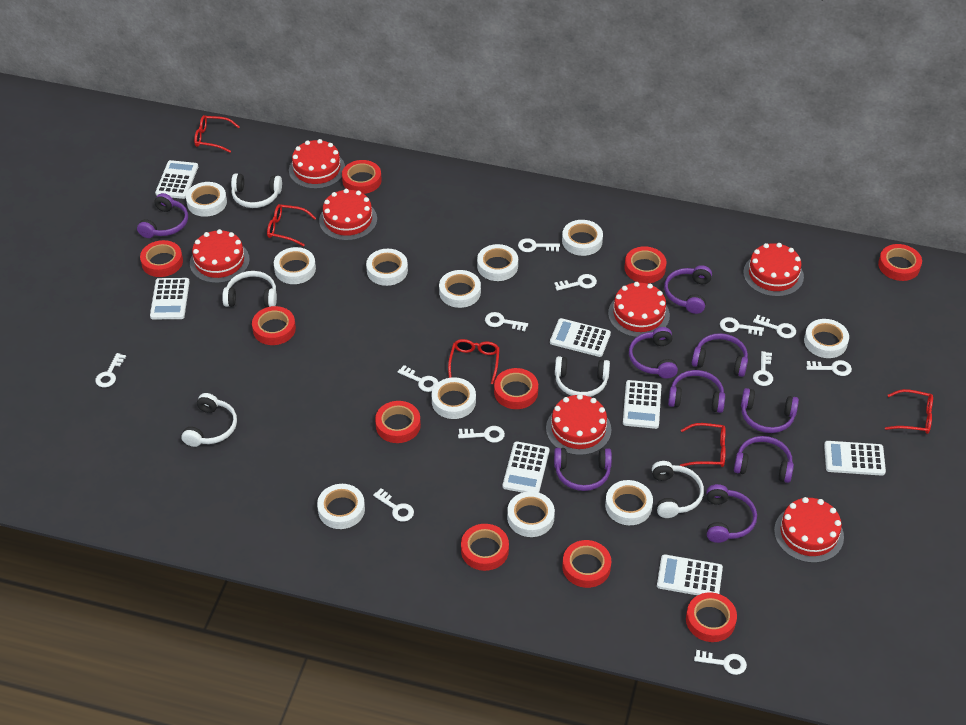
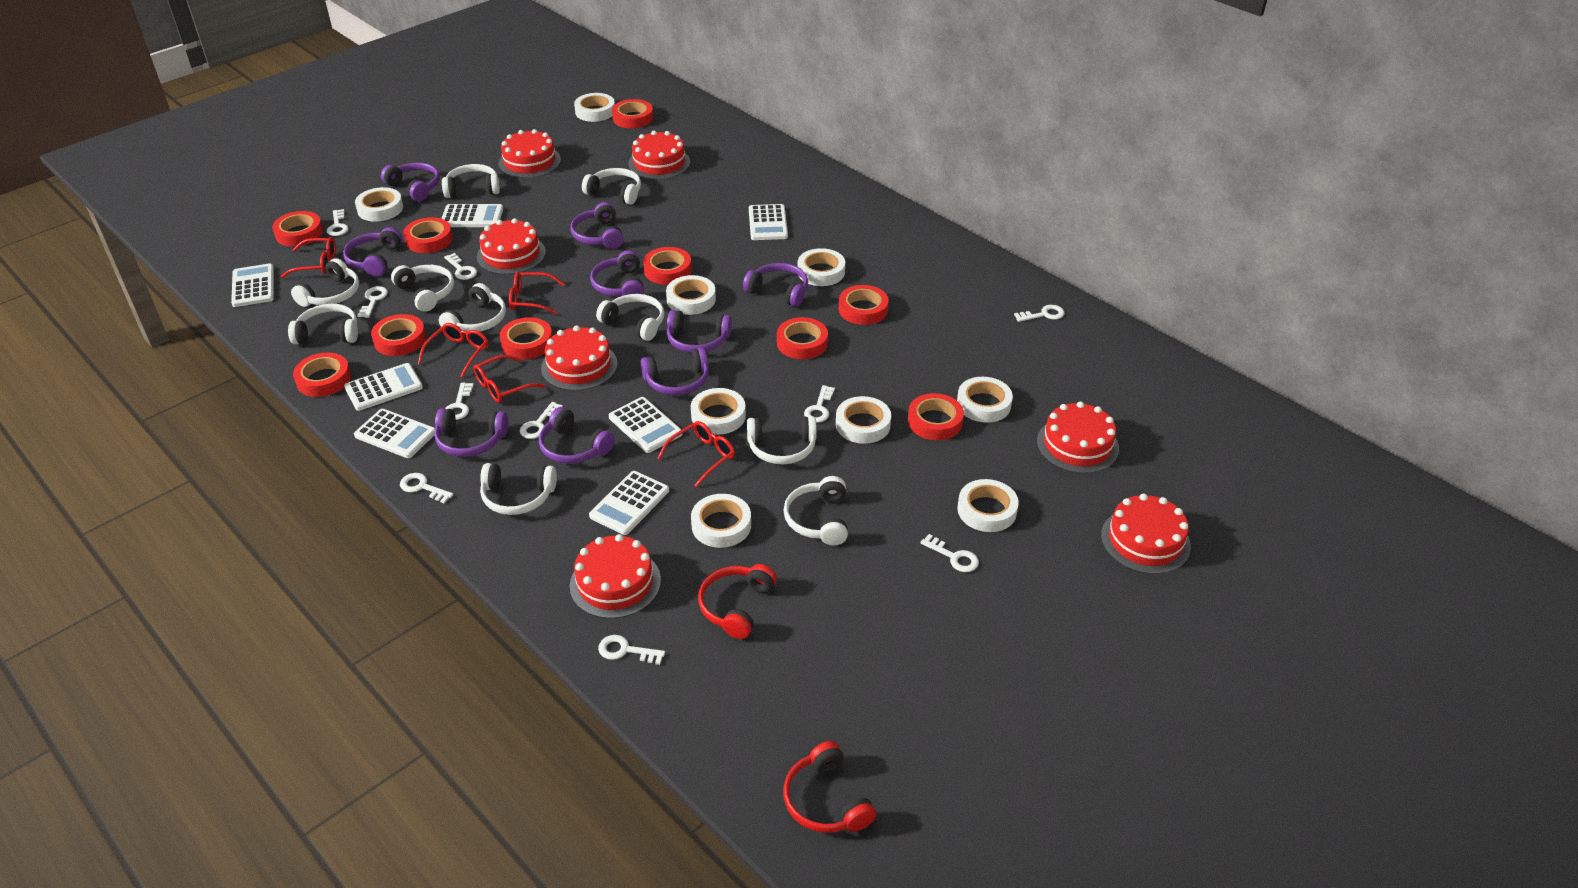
red headphones: 0 -> 2
white headphones: 5 -> 10
white key: 12 -> 10
white tape: 11 -> 9

